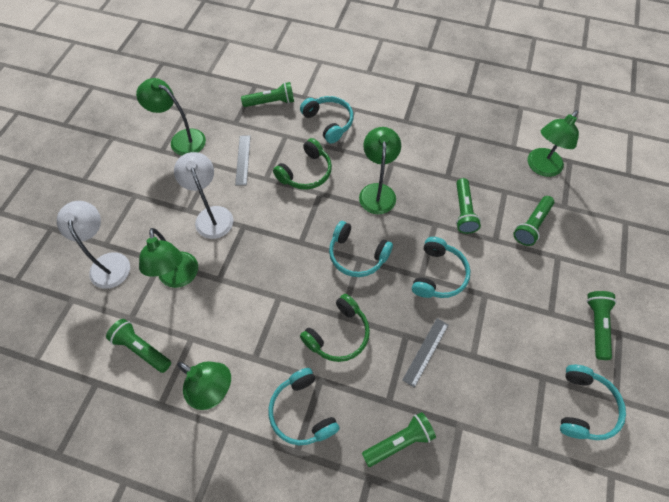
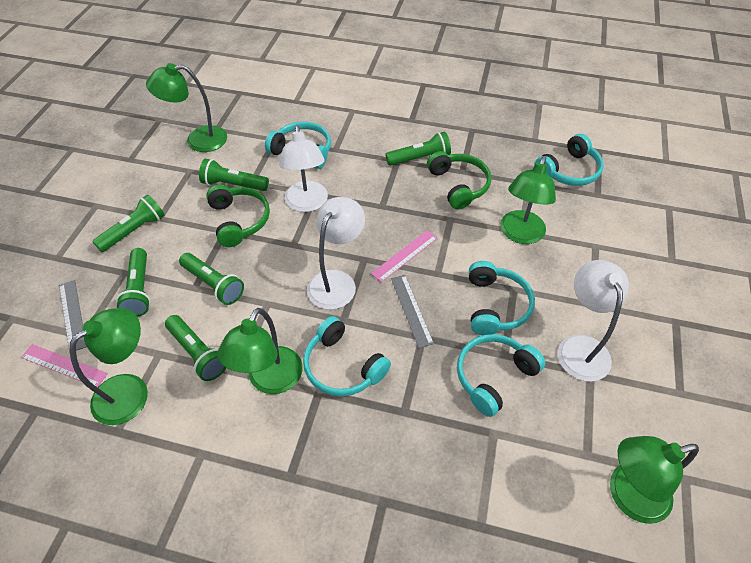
pink ruler: 0 -> 2
white lamp: 2 -> 3

